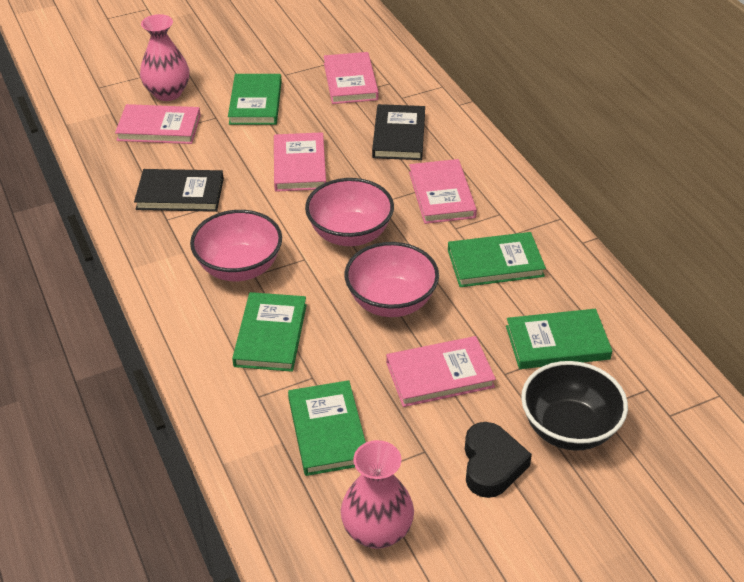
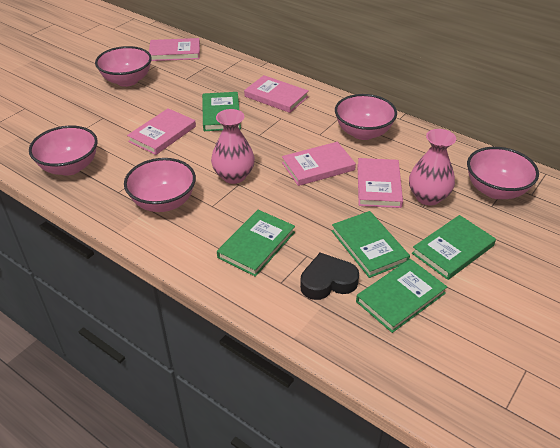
black book: 2 -> 0
black bowl: 1 -> 0
pink bowl: 3 -> 5

